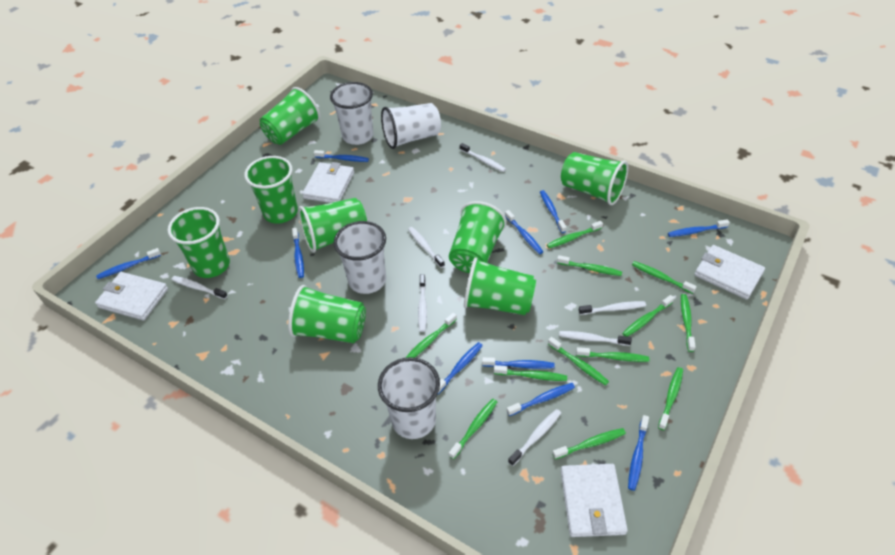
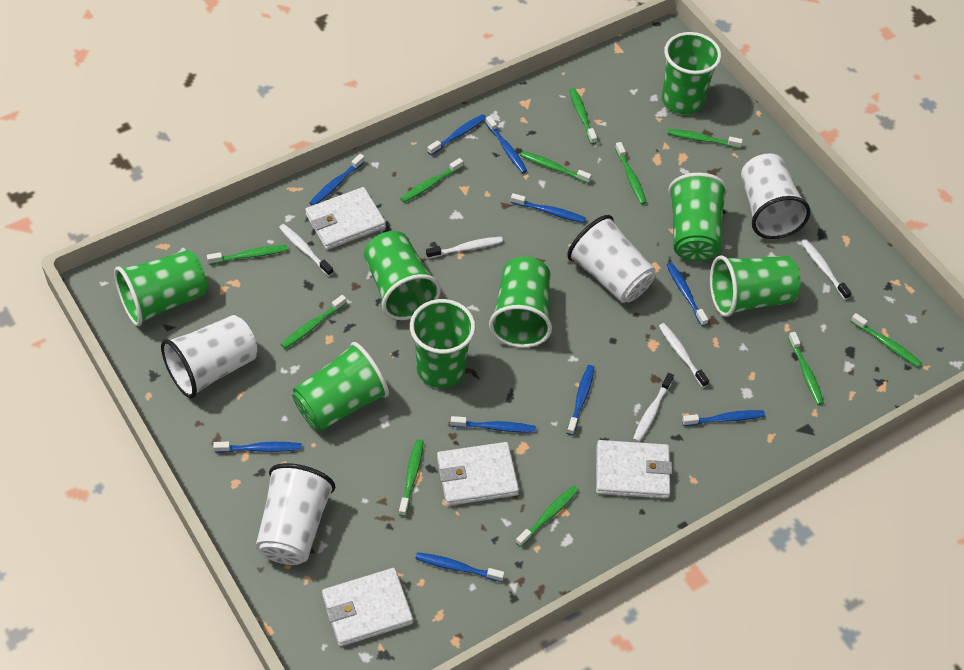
green toothbrush: 12 -> 11
white toothbrush: 7 -> 5

